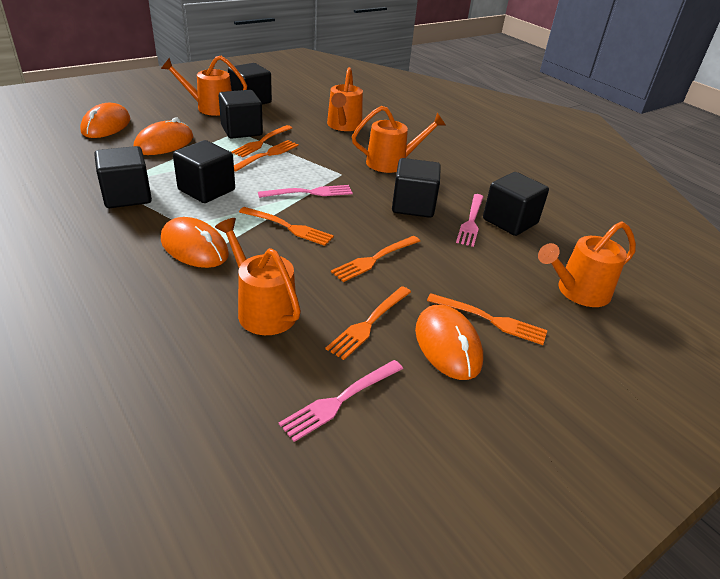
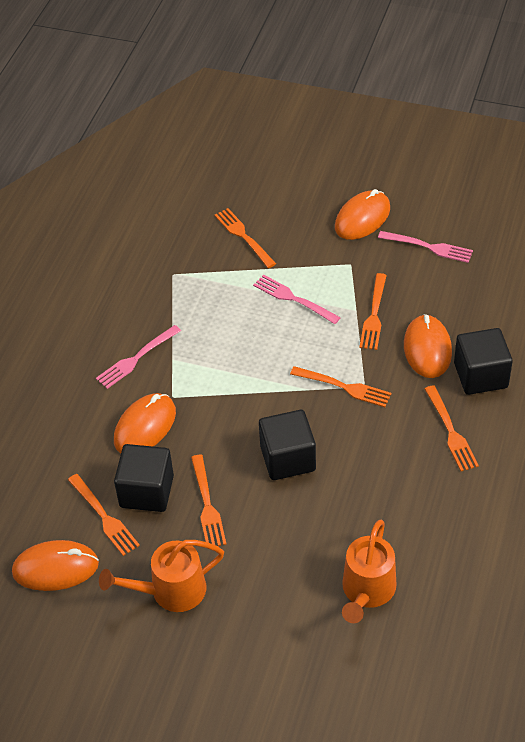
black cube: 6 -> 3
orange watering can: 5 -> 2

